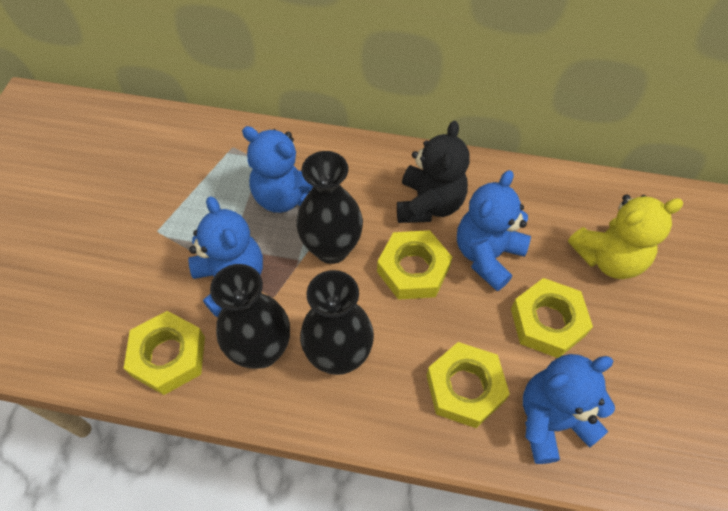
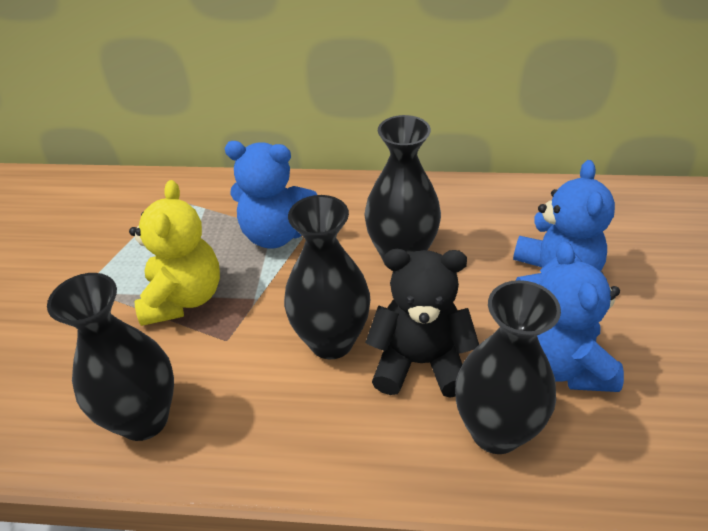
black vase: 3 -> 4
blue teddy bear: 4 -> 3
yellow nut: 4 -> 0

